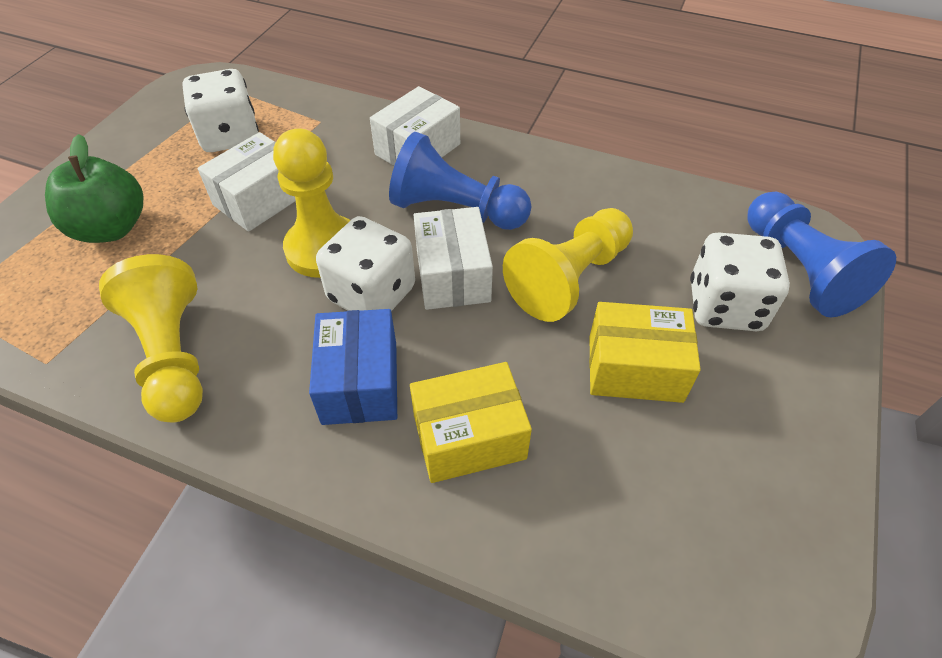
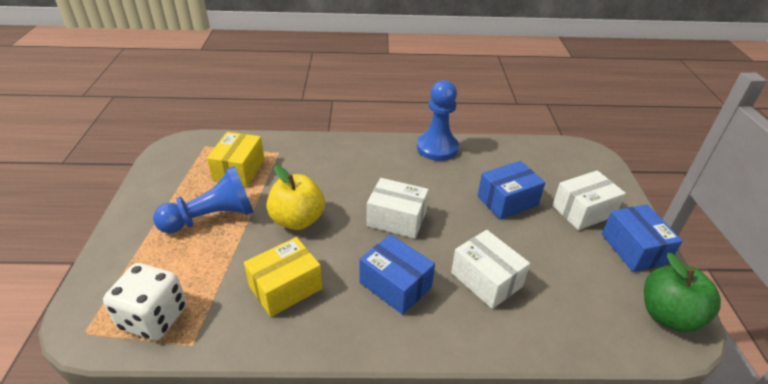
blue box: 1 -> 3
white dice: 3 -> 1
yellow apple: 0 -> 1
yellow pawn: 3 -> 0

